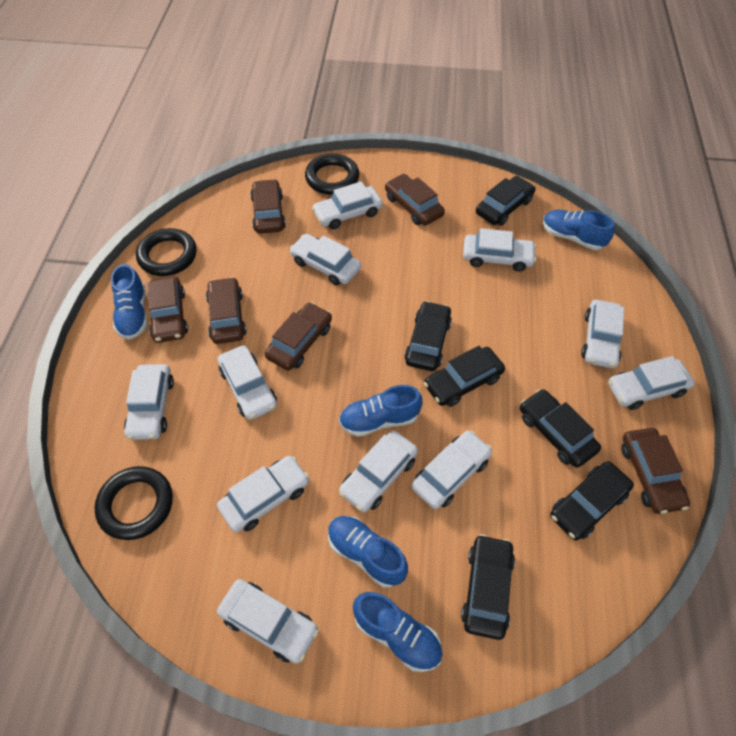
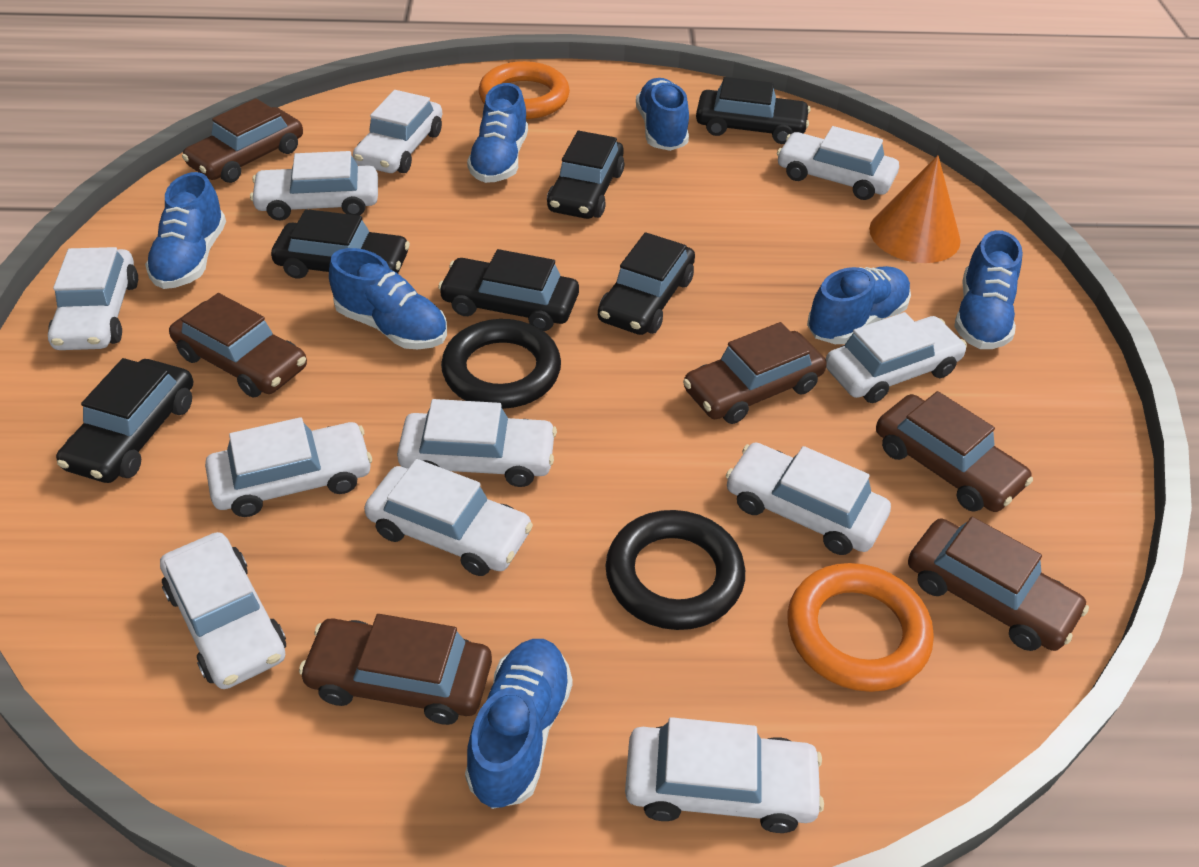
black ring: 3 -> 2
blue shoe: 5 -> 7
orange cone: 0 -> 1
orange ring: 0 -> 2

